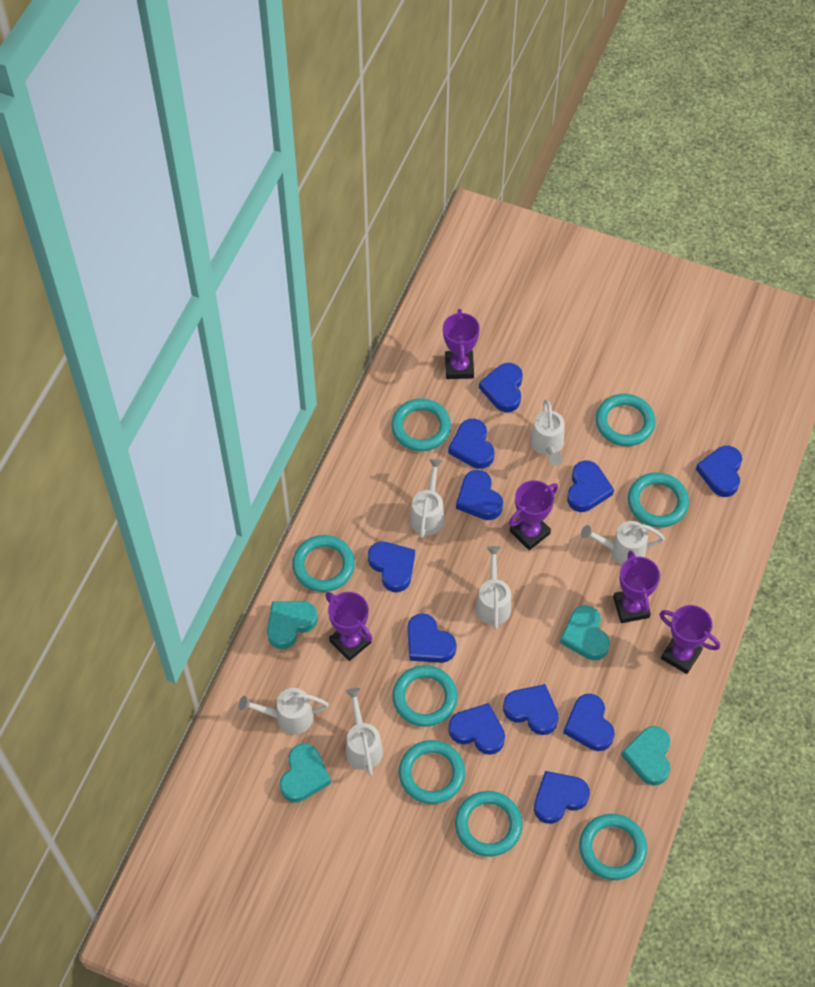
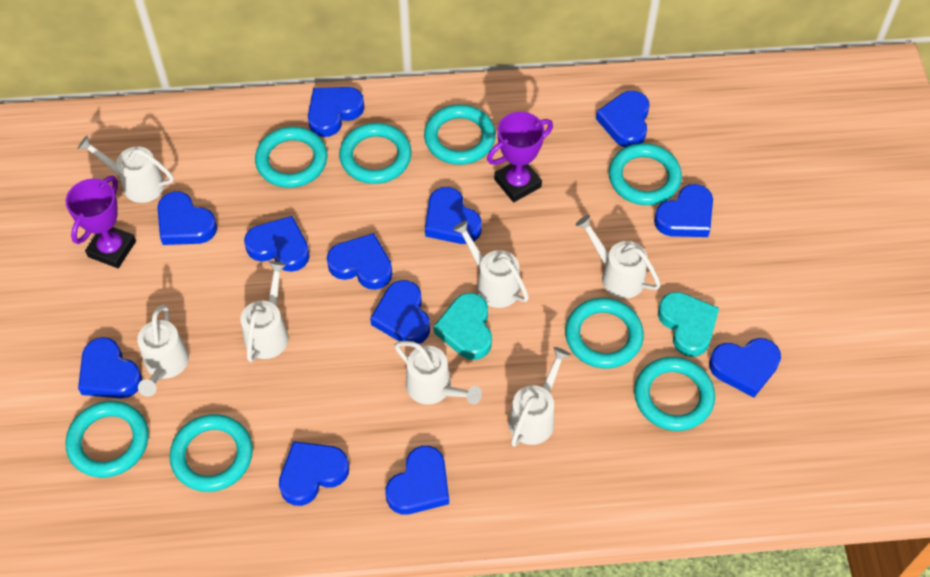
blue heart: 11 -> 12
purple trophy: 5 -> 2
turquoise heart: 4 -> 2
white watering can: 6 -> 7

